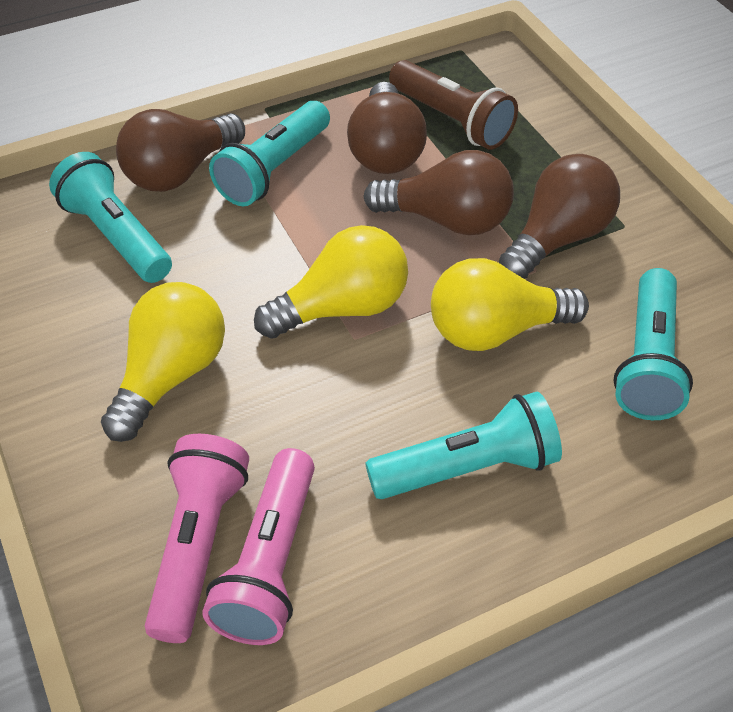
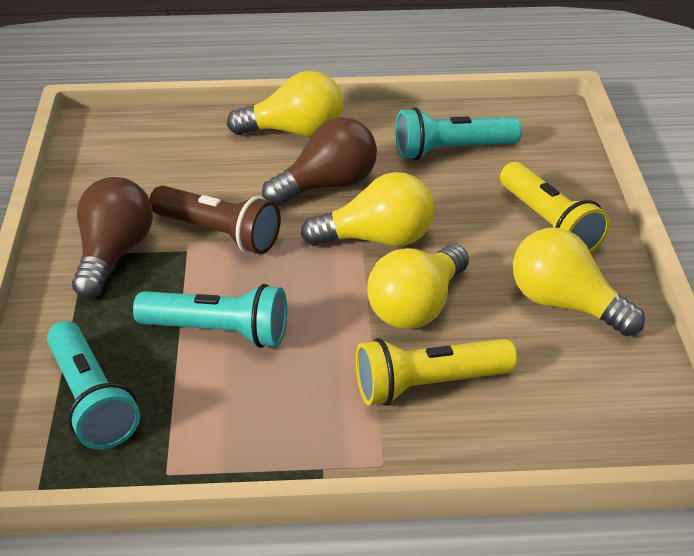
brown light bulb: 4 -> 2
pink flashlight: 2 -> 0
turquoise flashlight: 4 -> 3
yellow flashlight: 0 -> 2
yellow light bulb: 3 -> 4

